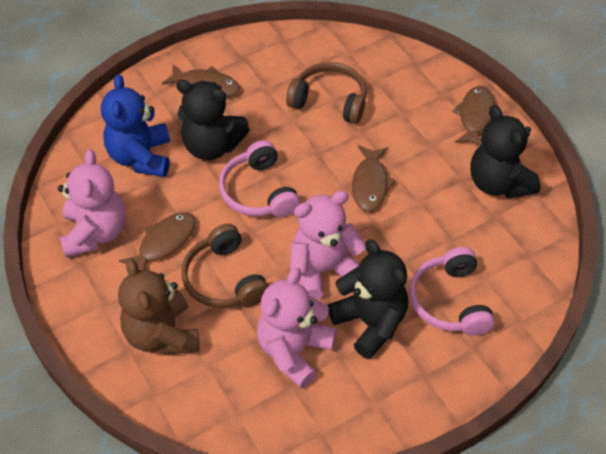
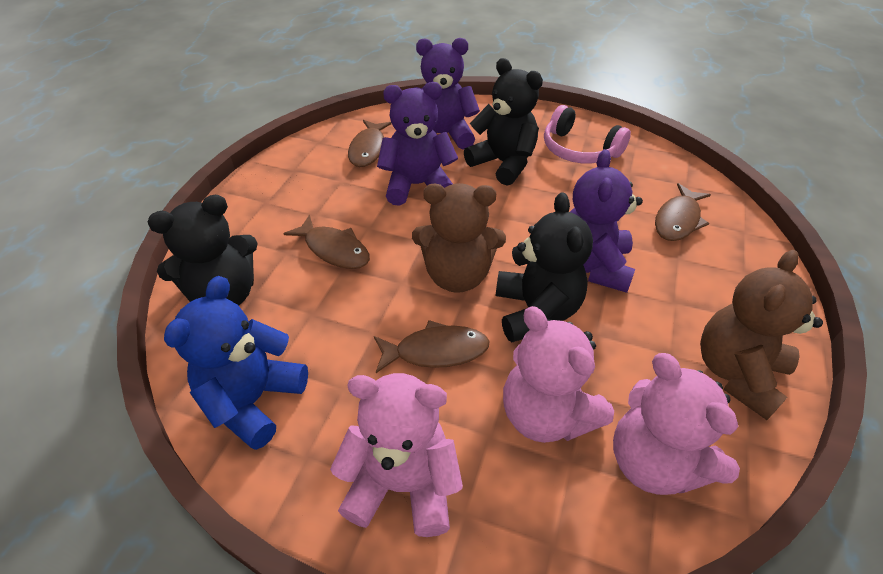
brown headphones: 2 -> 0
brown teddy bear: 1 -> 2
pink headphones: 2 -> 1
purple teddy bear: 0 -> 3

